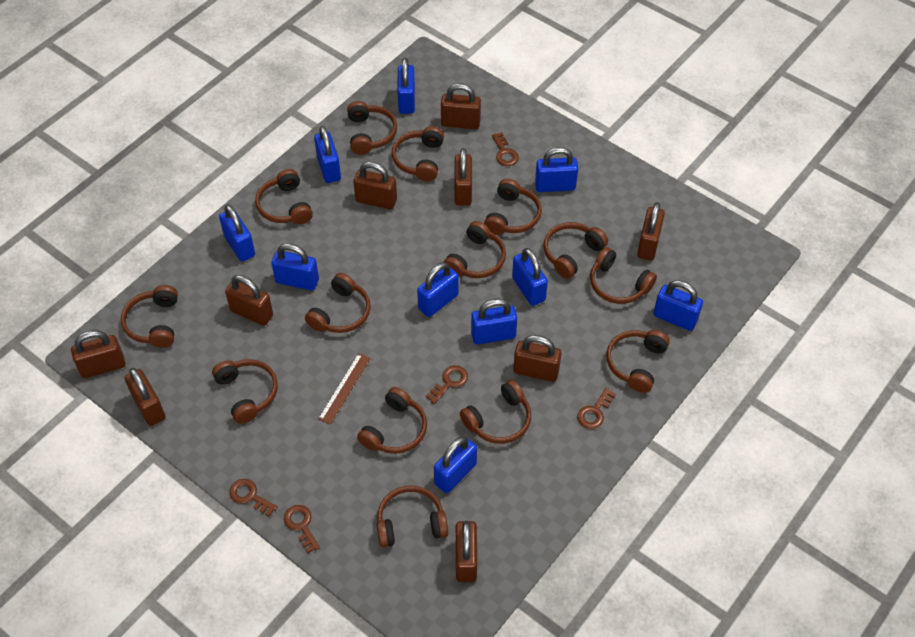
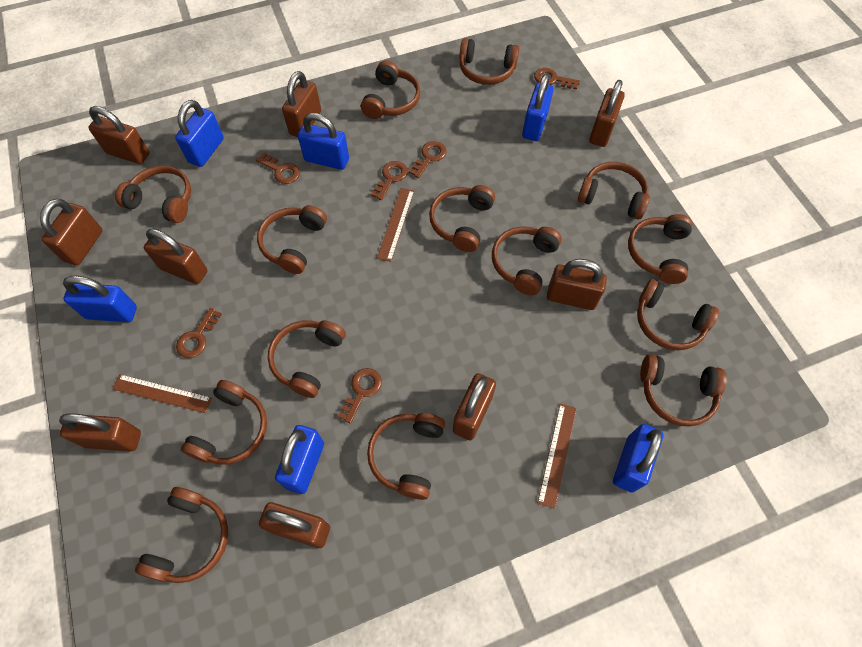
blue padlock: 10 -> 6
brown key: 5 -> 6
brown ruler: 1 -> 3

